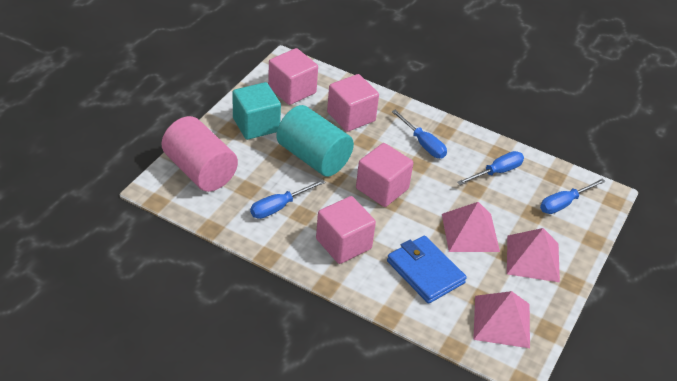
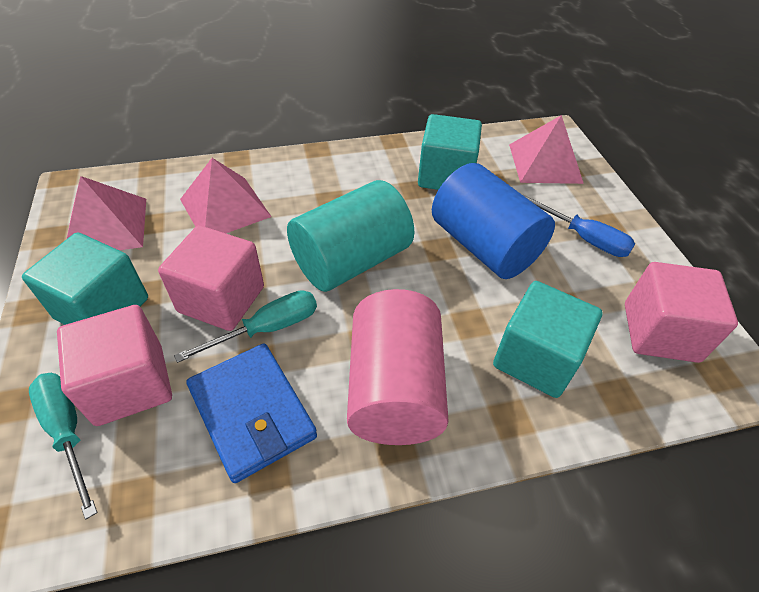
blue cylinder: 0 -> 1
blue screwdriver: 4 -> 1
pink cube: 4 -> 3
turquoise cube: 1 -> 3
turquoise screwdriver: 0 -> 2

